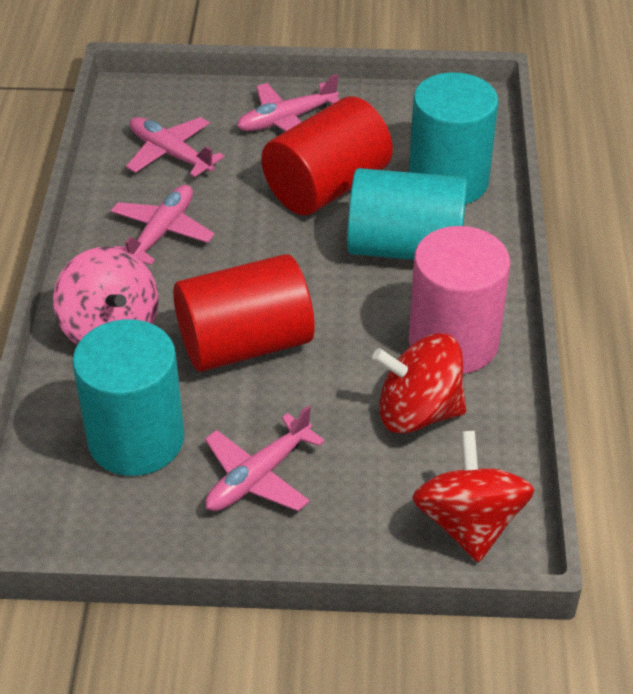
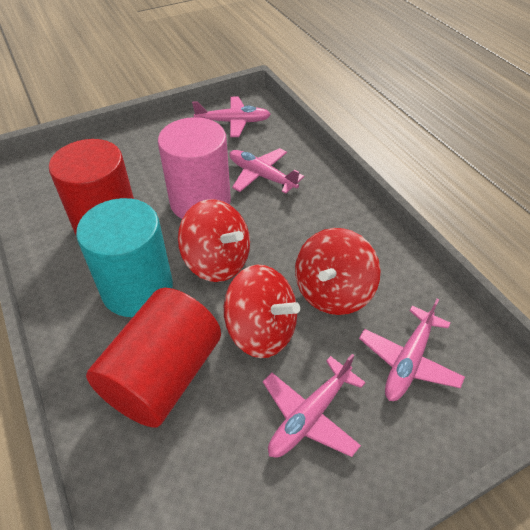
pink spinning top: 1 -> 0
red spinning top: 2 -> 3
turquoise cylinder: 3 -> 1

